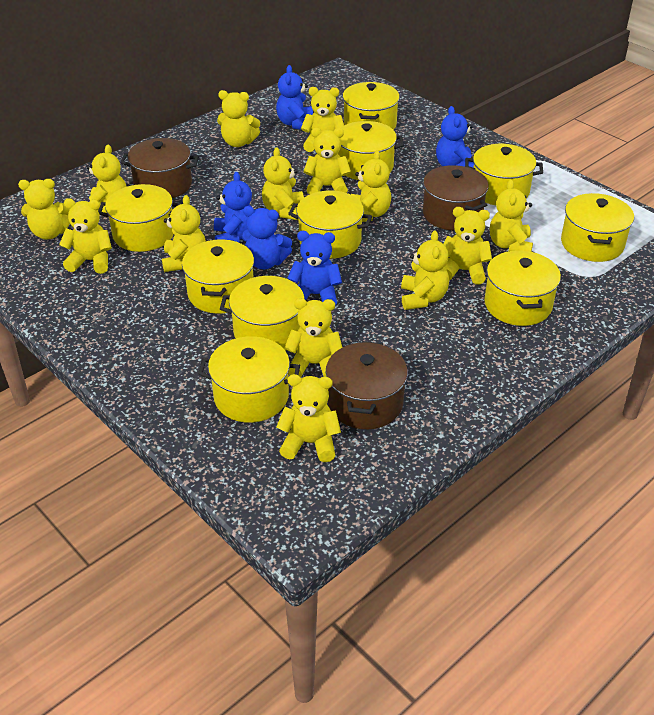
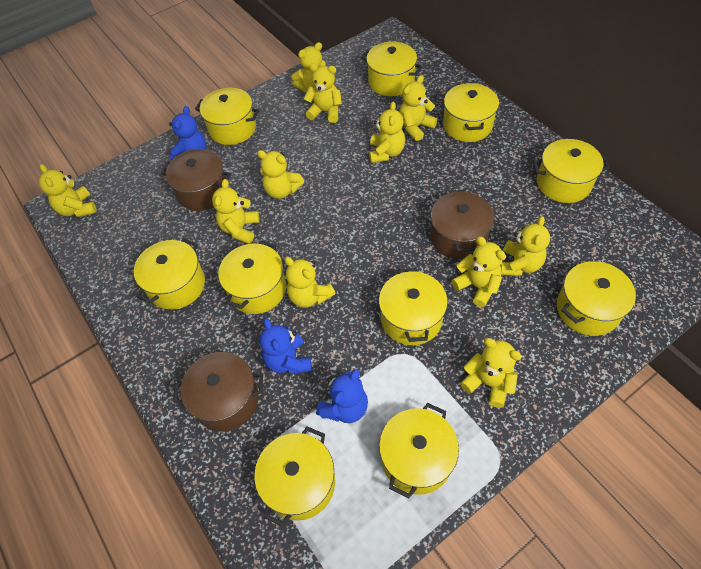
blue teddy bear: 5 -> 3
yellow teddy bear: 14 -> 11

